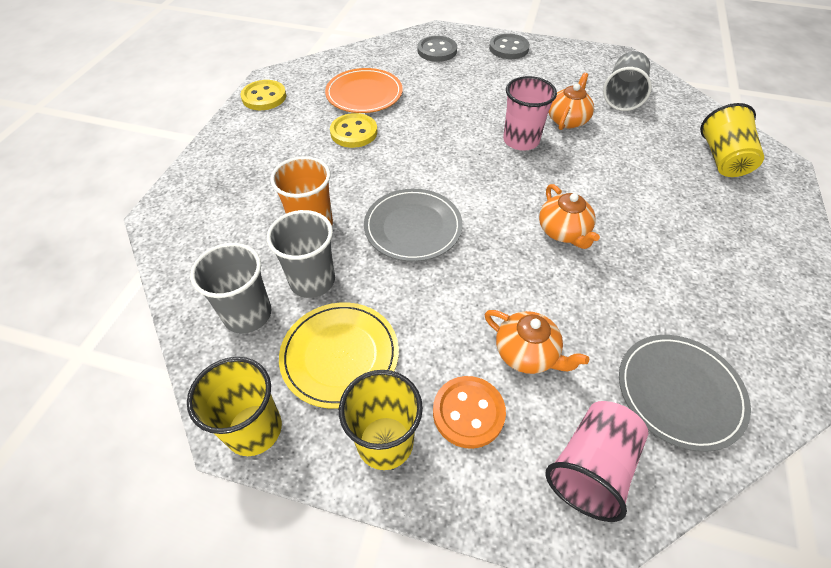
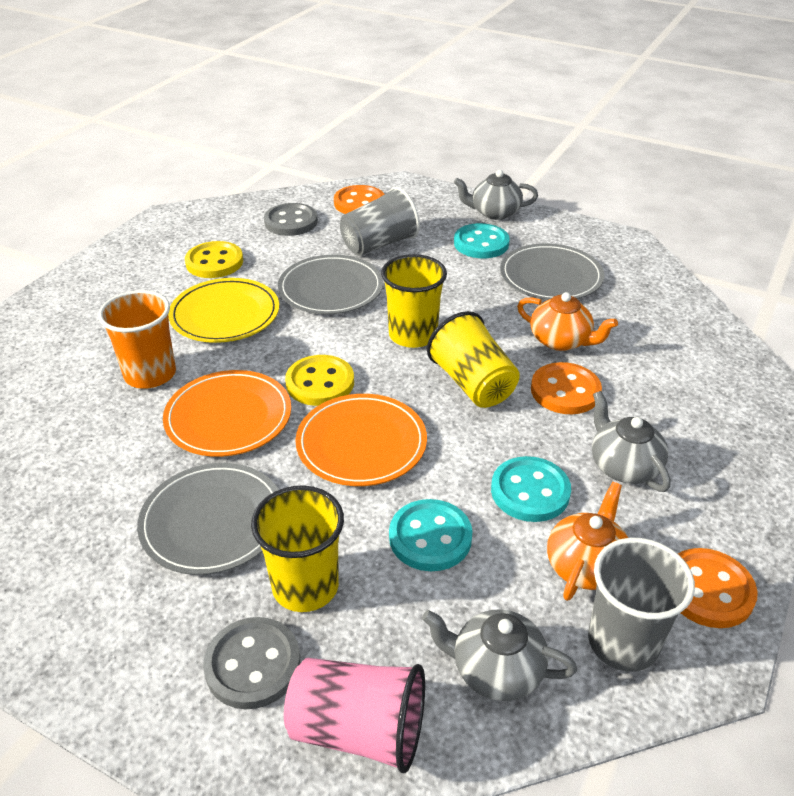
grey cup: 3 -> 2
grey plate: 2 -> 3
grey teapot: 0 -> 3
orange button: 1 -> 3
orange plate: 1 -> 2
orange teapot: 3 -> 2
pink cup: 2 -> 1
turquoise button: 0 -> 3

